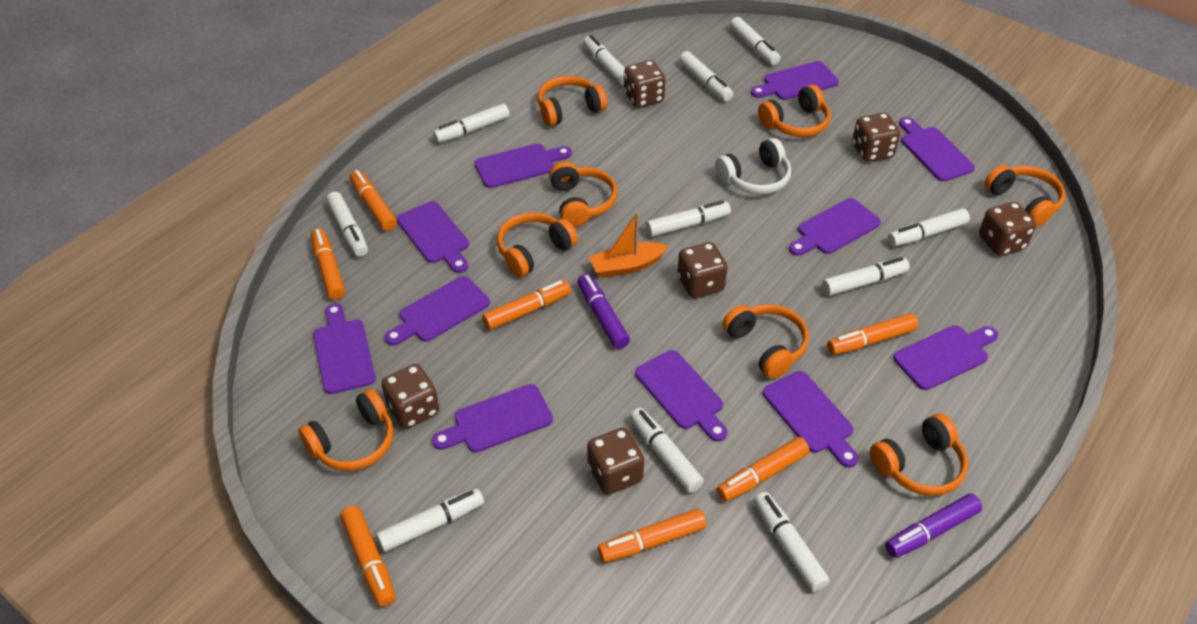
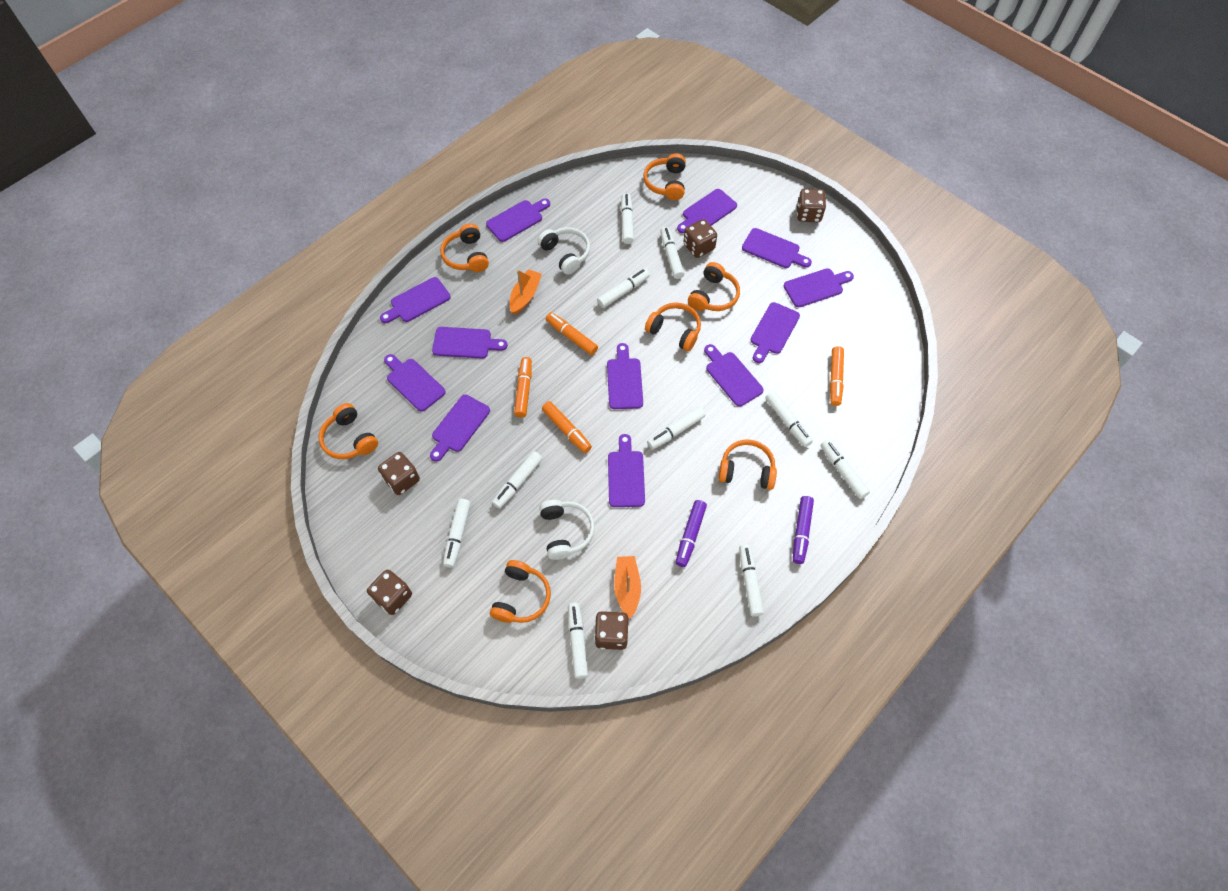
brown dice: 6 -> 5
orange boat: 1 -> 2
orange headphones: 8 -> 7
orange marker: 7 -> 4
purple cutting board: 11 -> 12
white headphones: 1 -> 2
white marker: 11 -> 10

